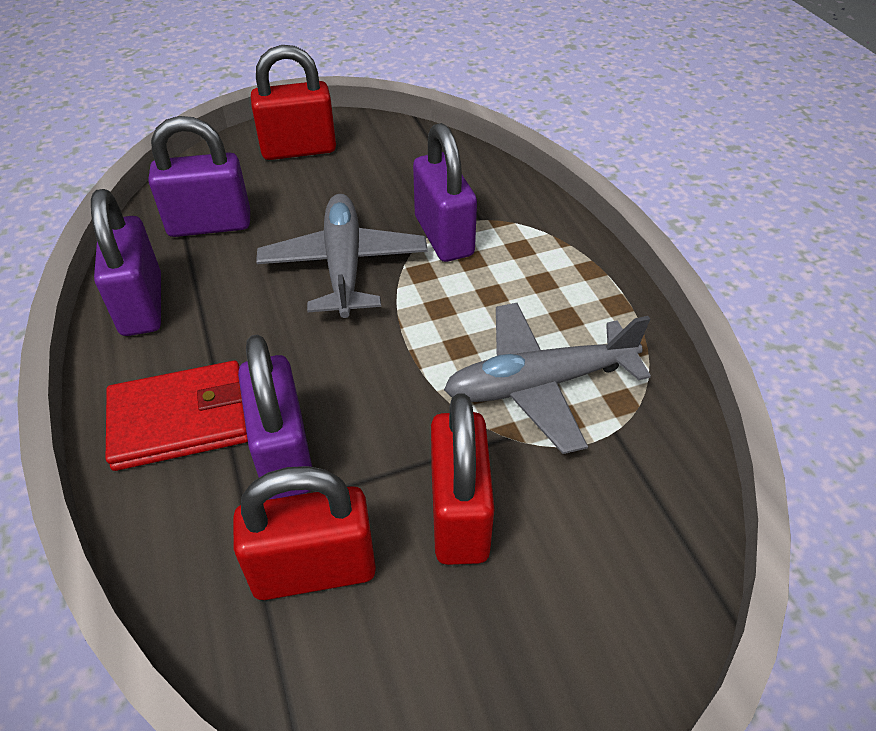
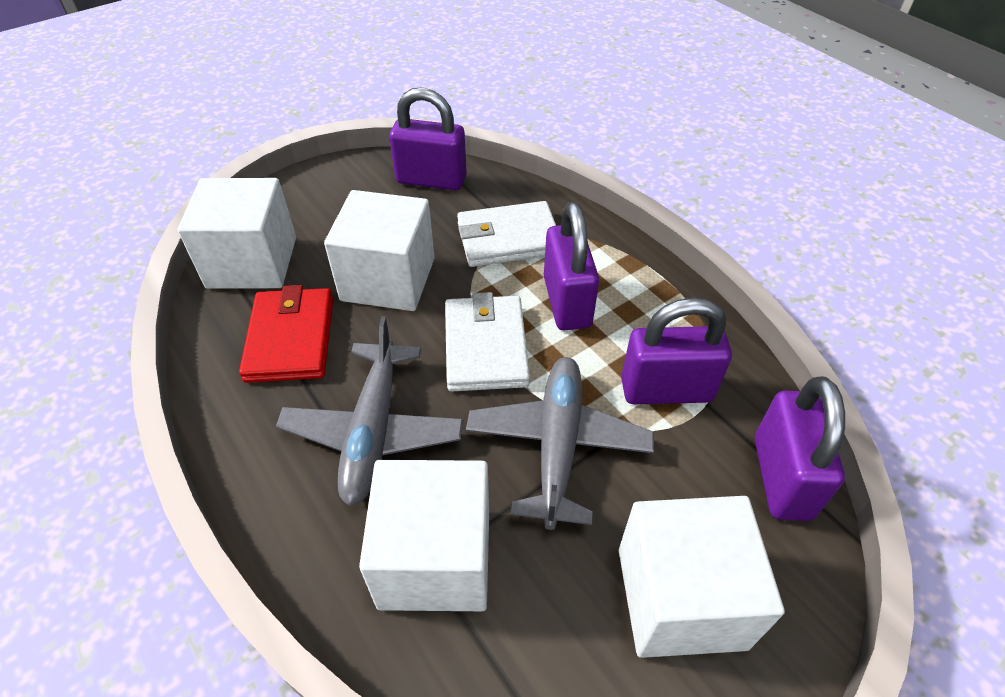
red padlock: 3 -> 0
white cube: 0 -> 4
white wallet: 0 -> 2

